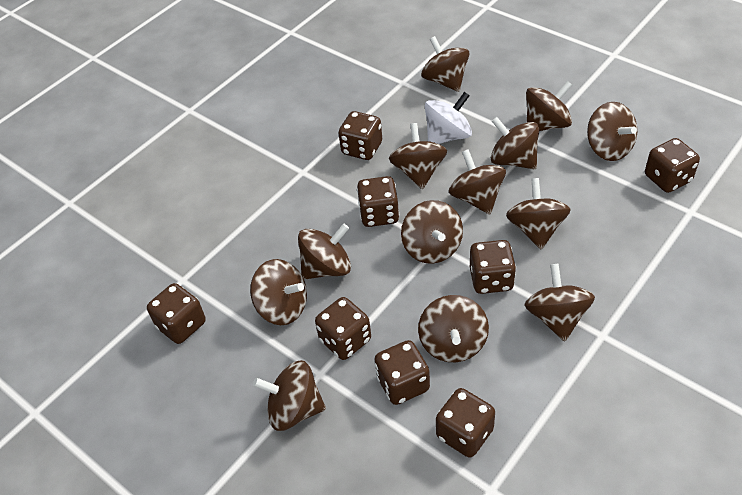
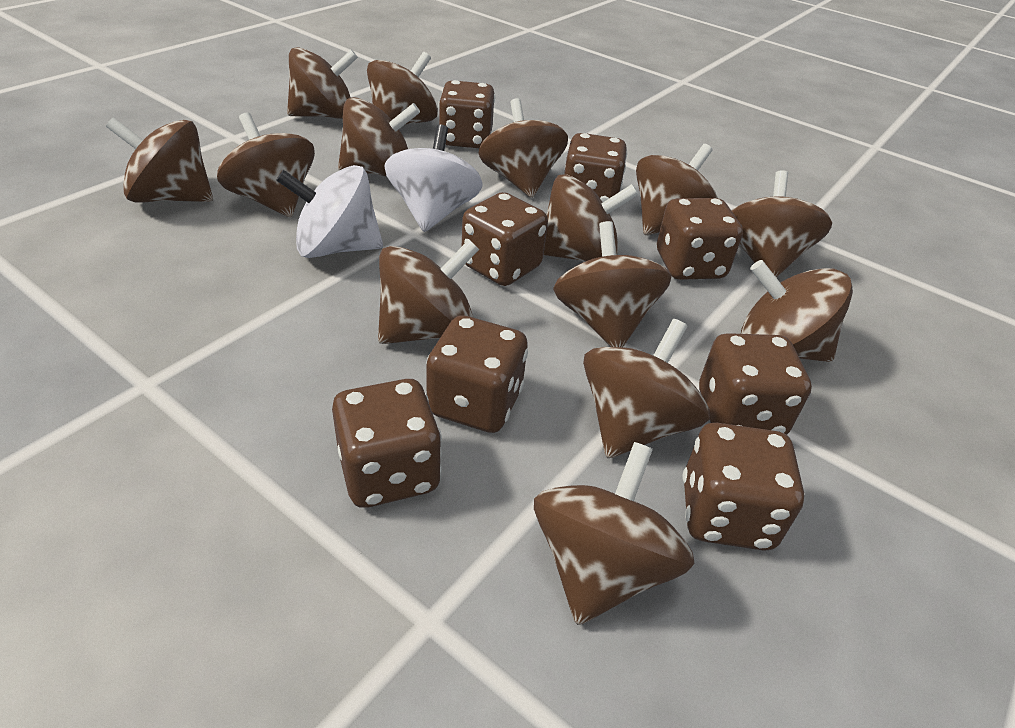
brown spinning top: 13 -> 14
white spinning top: 1 -> 2

